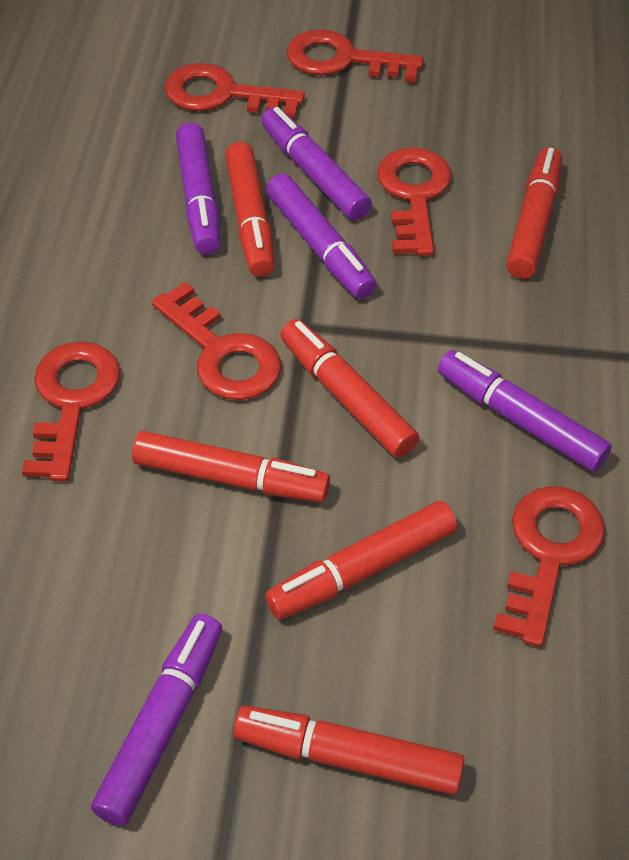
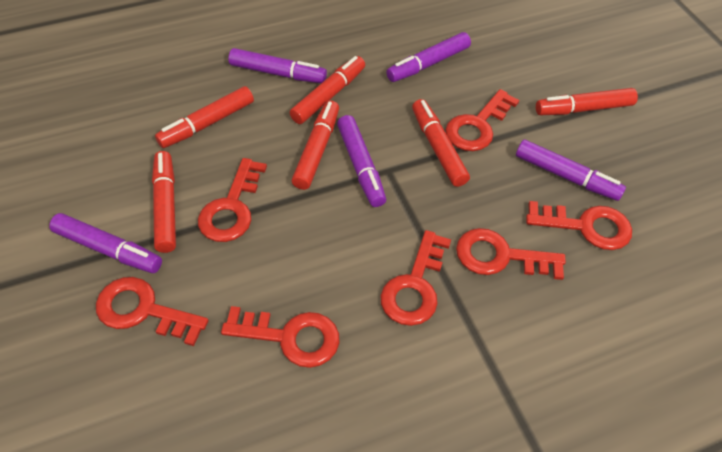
red key: 6 -> 7

